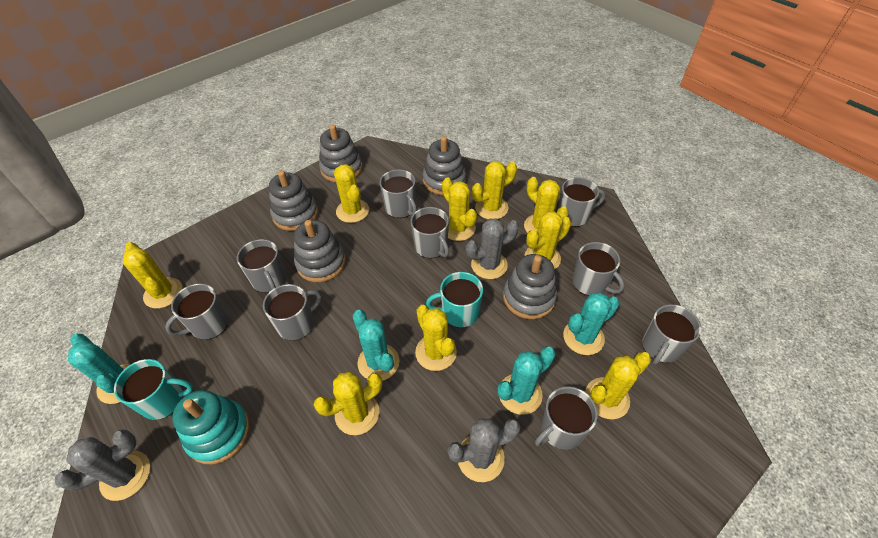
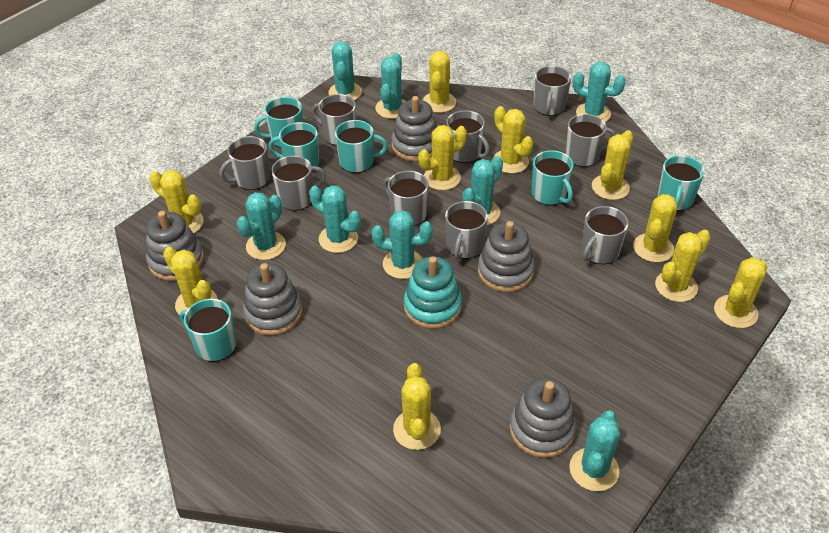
grey cactus: 3 -> 0
turquoise cactus: 4 -> 8
turquoise mug: 2 -> 6
yellow cactus: 9 -> 10

